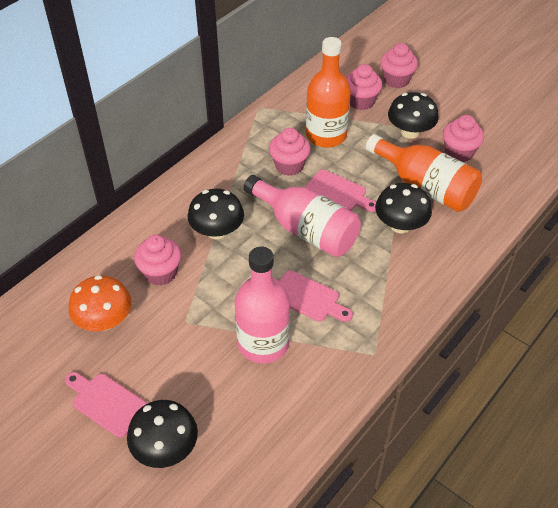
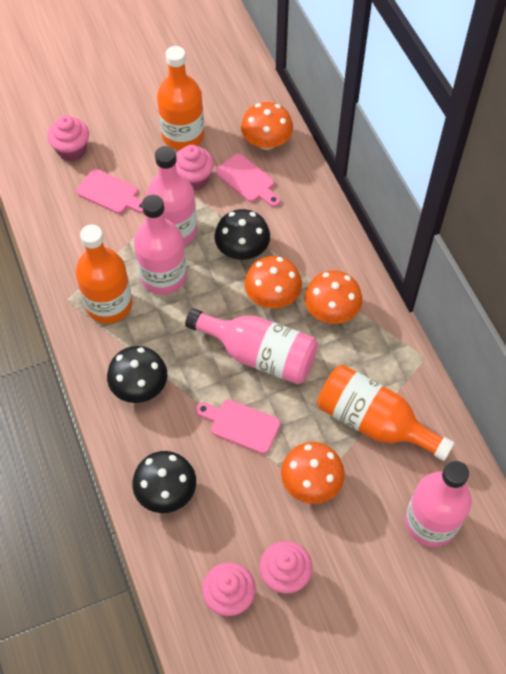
black mushroom: 4 -> 3
orange bottle: 2 -> 3
orange mushroom: 1 -> 4
pink bottle: 2 -> 4
pink cupcake: 5 -> 4

